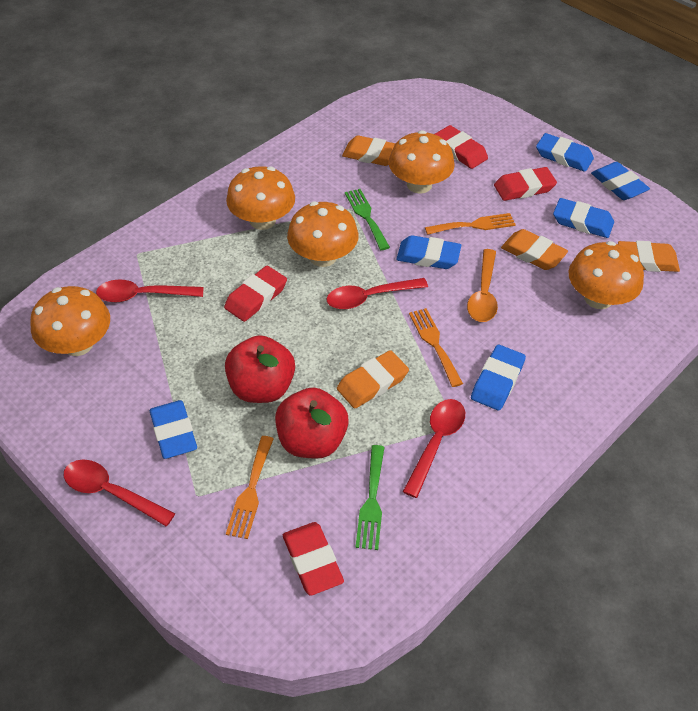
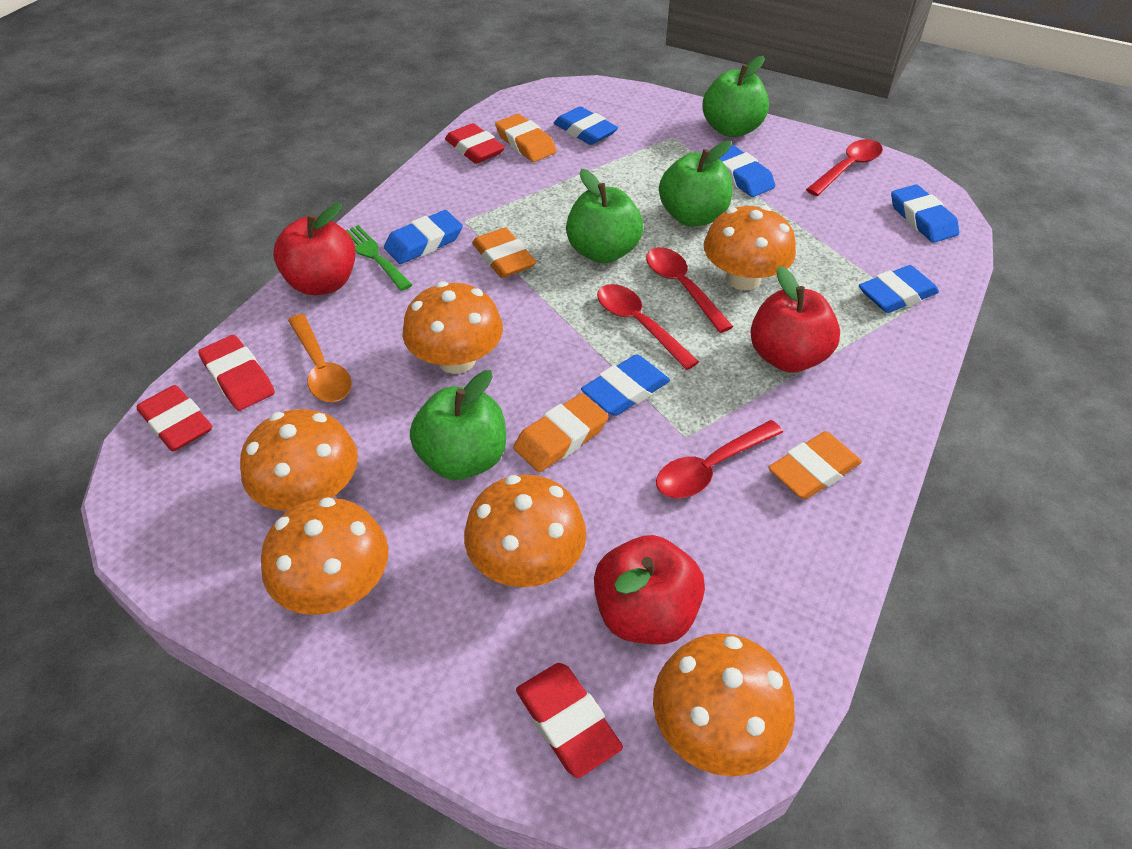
green apple: 0 -> 4
green fork: 2 -> 1
orange fork: 3 -> 0
orange mushroom: 5 -> 6
red apple: 2 -> 3

